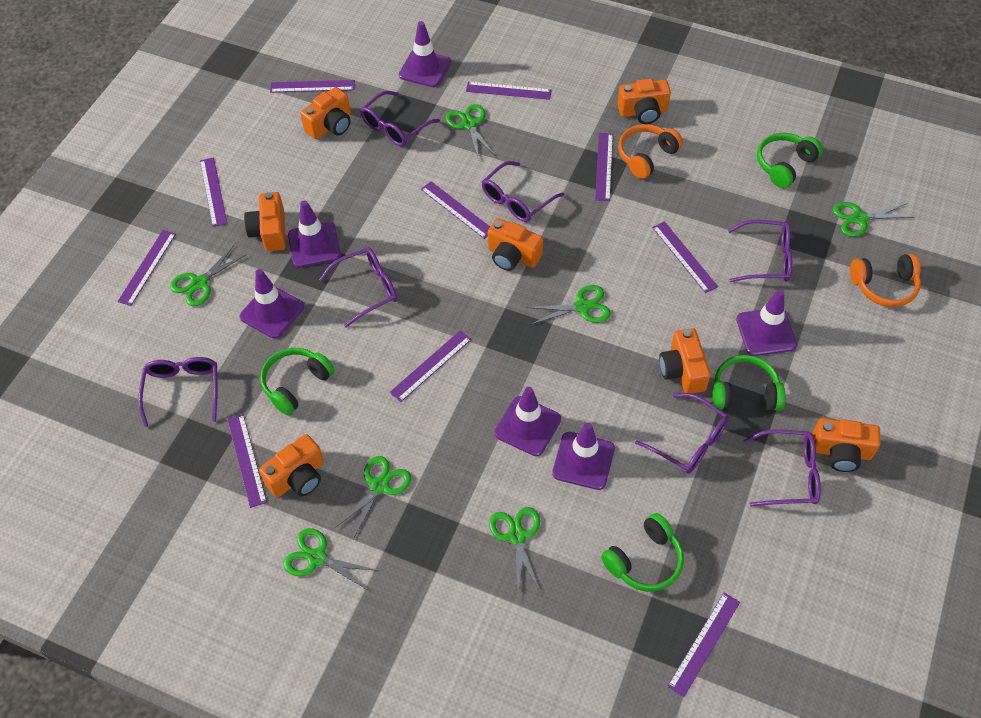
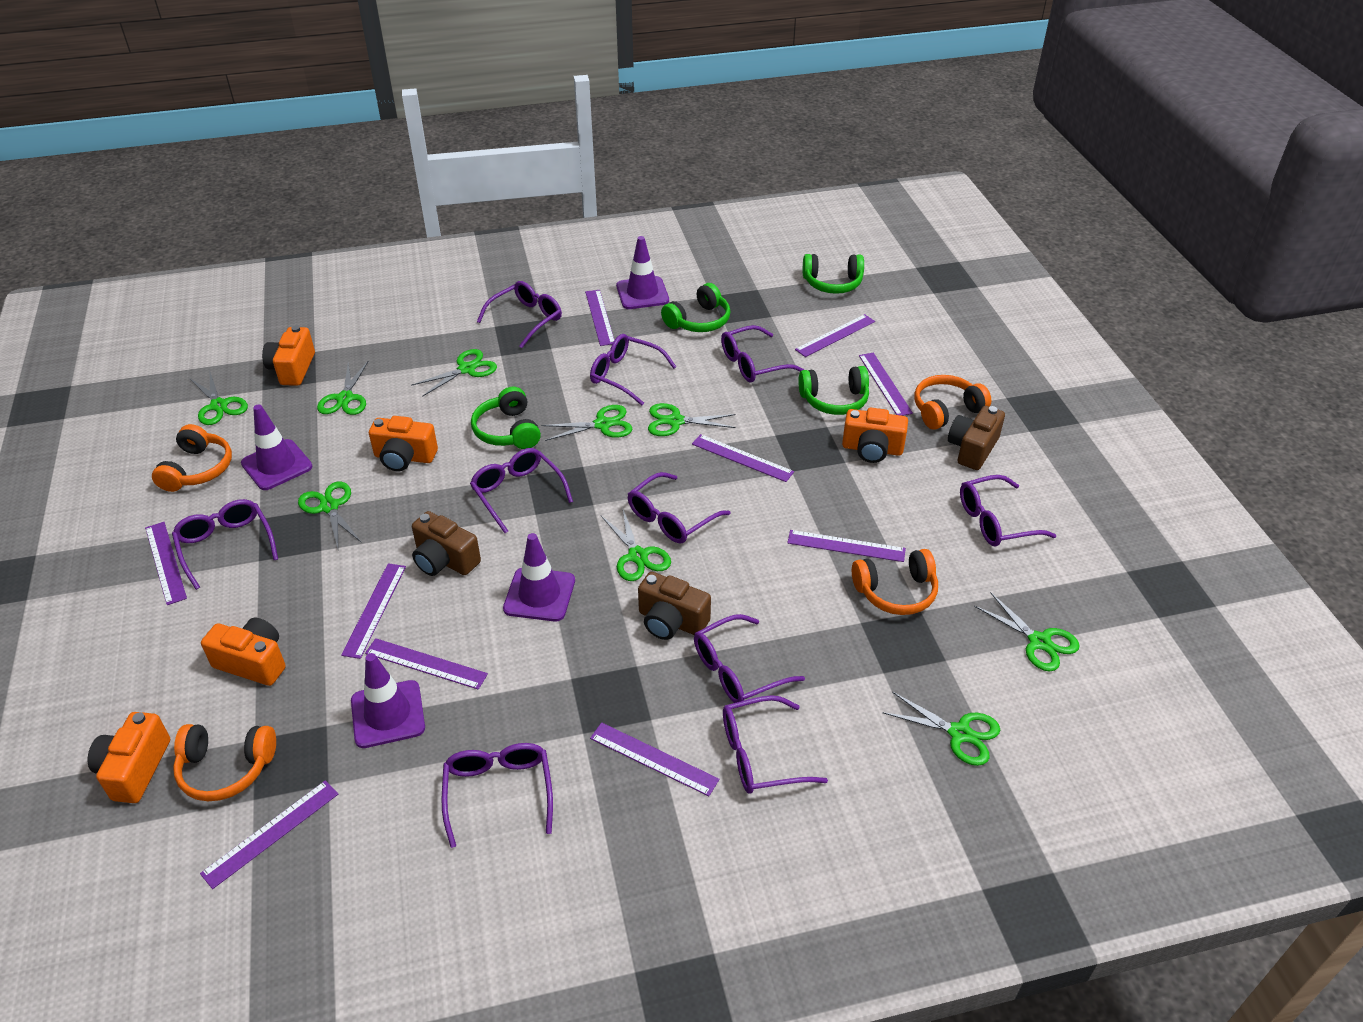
brown camera: 0 -> 3
green scissors: 7 -> 9
orange camera: 7 -> 5
orange headphones: 2 -> 4
purple glasses: 7 -> 10
purple traffic cone: 6 -> 4

